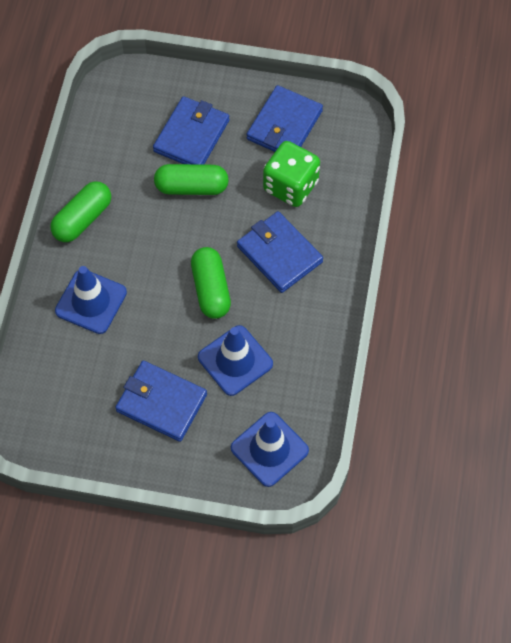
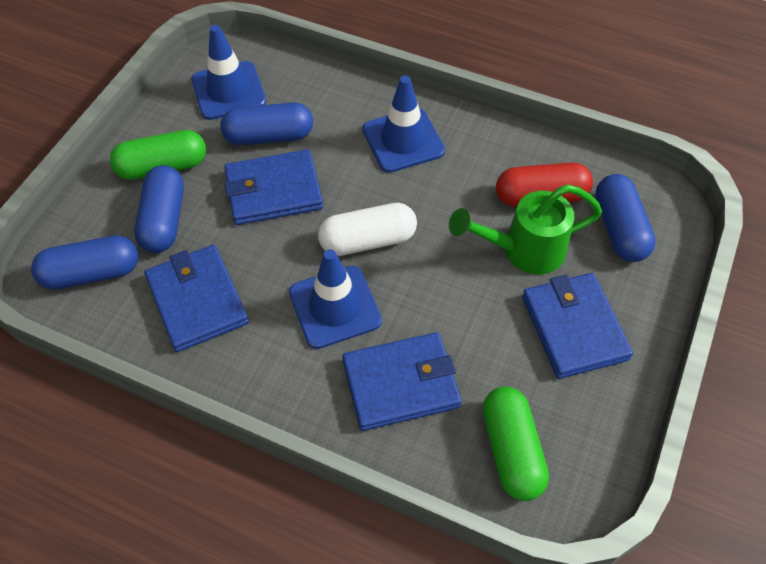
blue capsule: 0 -> 4
green capsule: 3 -> 2
green dice: 1 -> 0
green watering can: 0 -> 1
red capsule: 0 -> 1
white capsule: 0 -> 1

